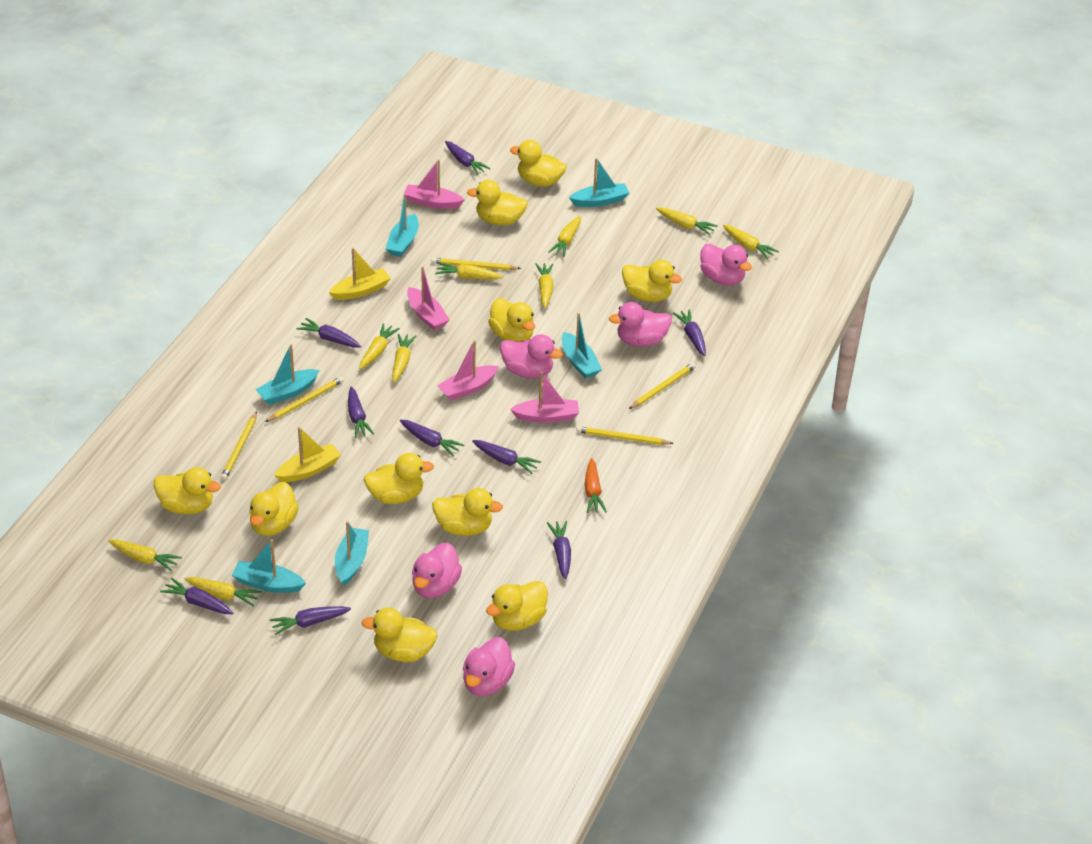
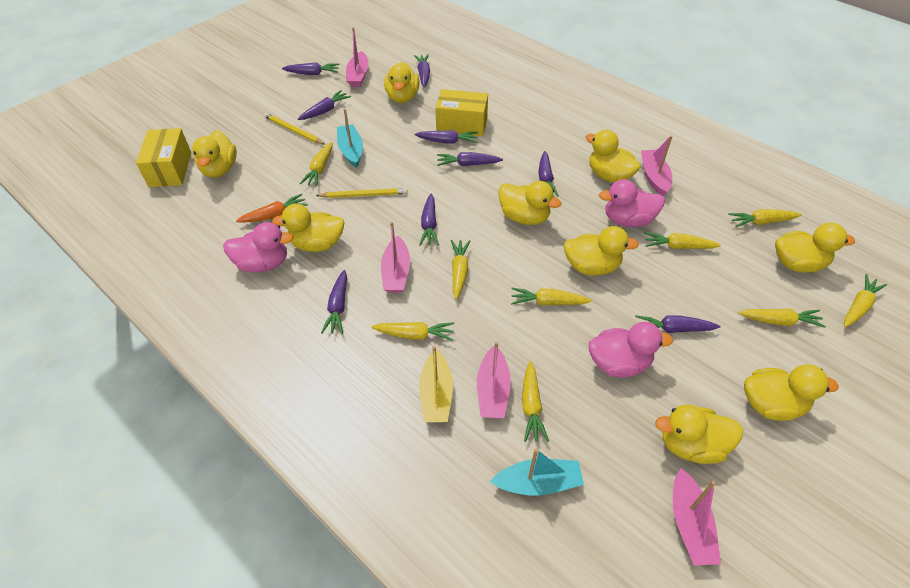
pink boat: 4 -> 5
pink duck: 5 -> 3
turquoise boat: 6 -> 2
yellow boat: 2 -> 1
yellow box: 0 -> 2
yellow duck: 10 -> 9
yellow pencil: 5 -> 2

